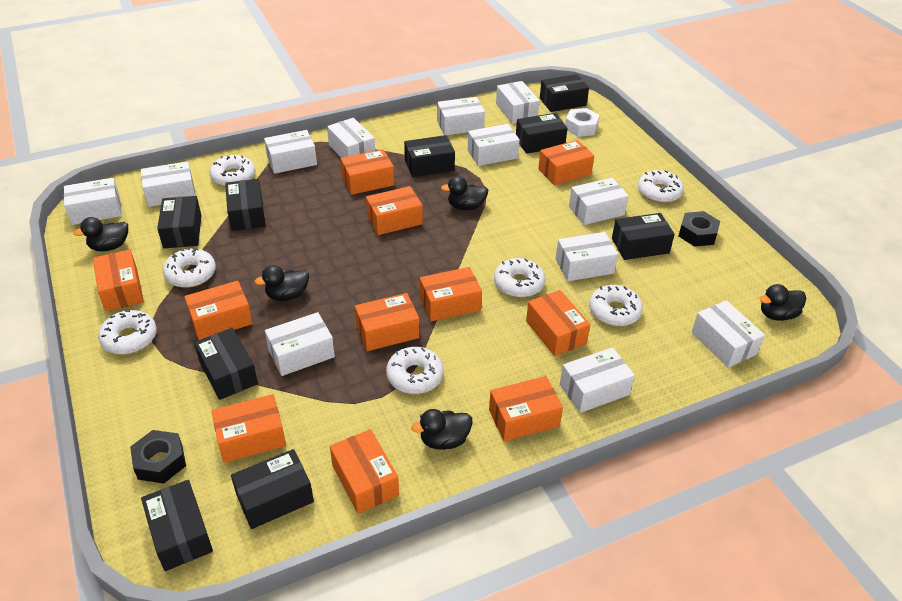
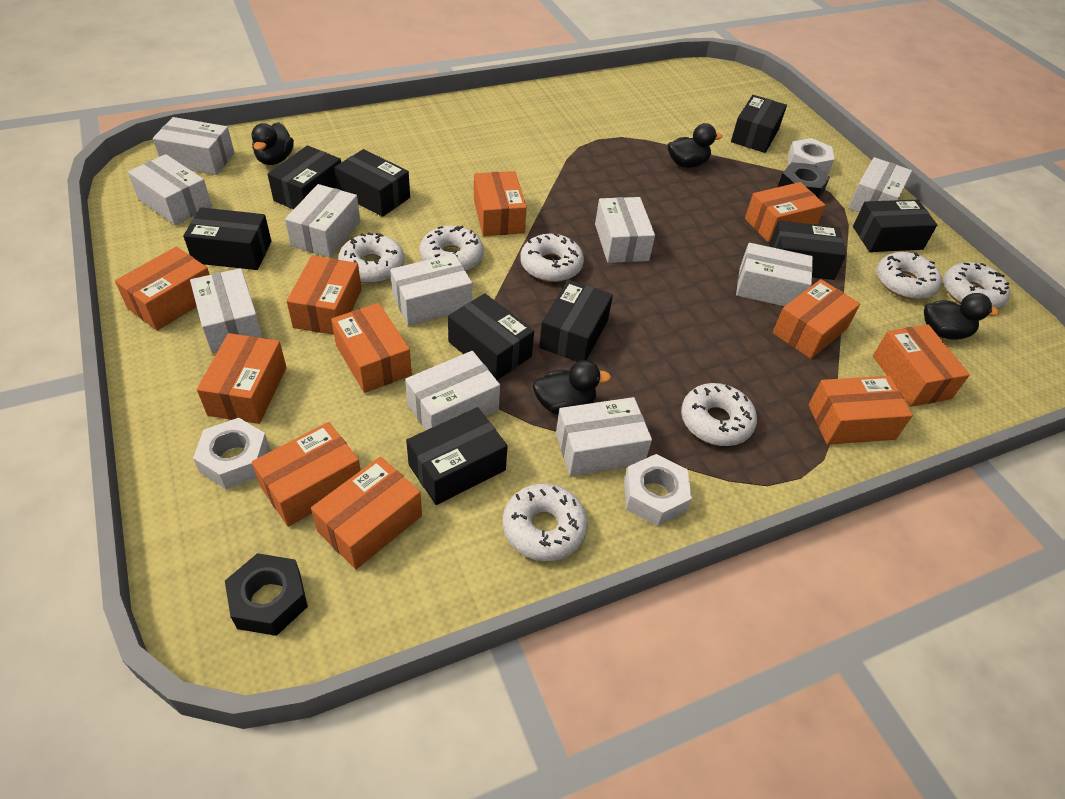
black duck: 5 -> 4
white box: 12 -> 10
white nut: 1 -> 3

